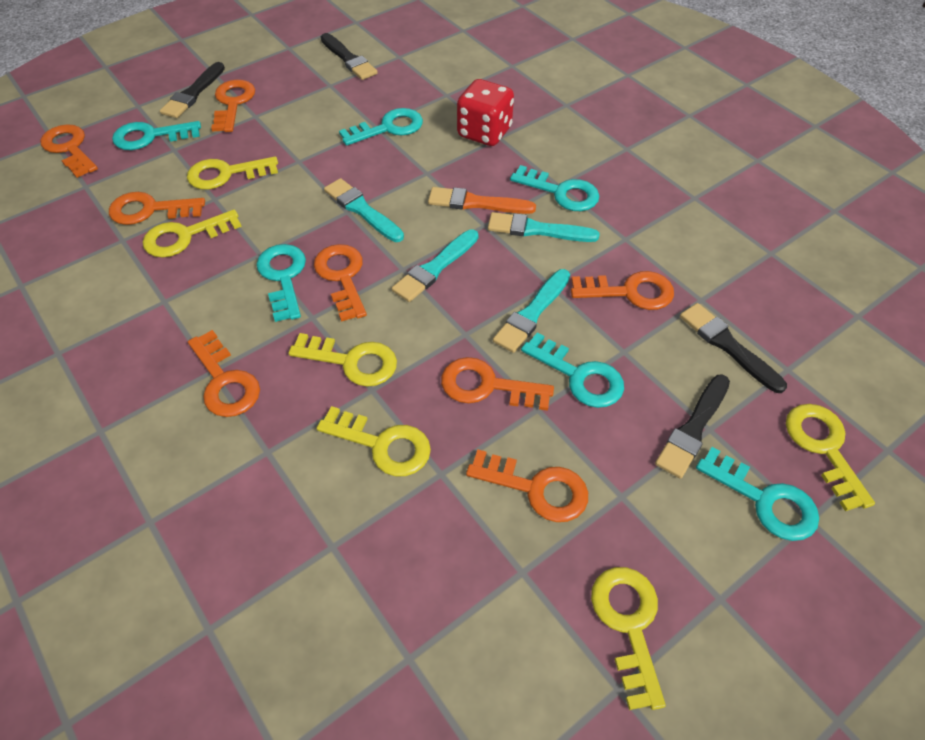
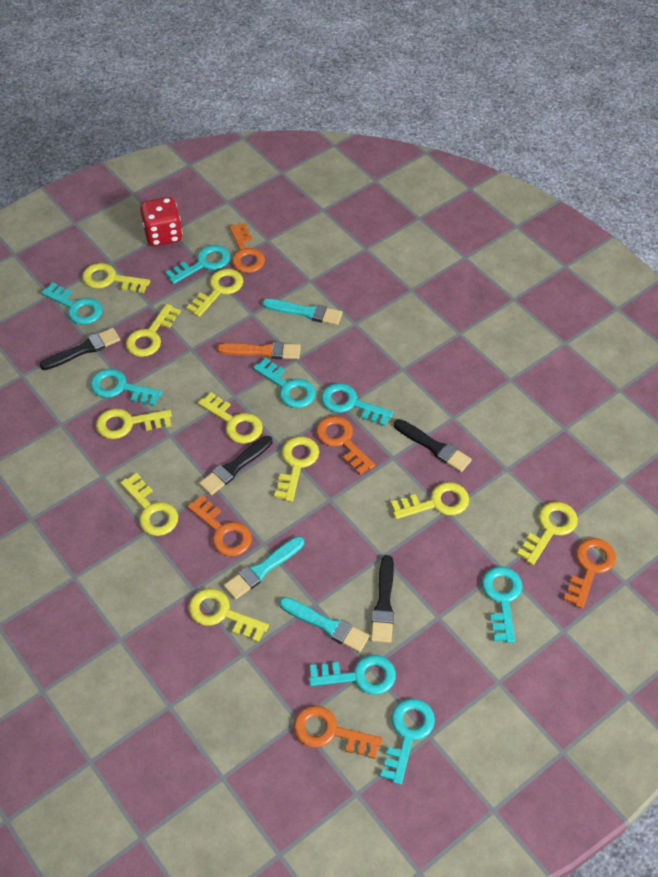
orange key: 8 -> 5
turquoise brush: 4 -> 3
turquoise key: 6 -> 8
yellow key: 6 -> 10

